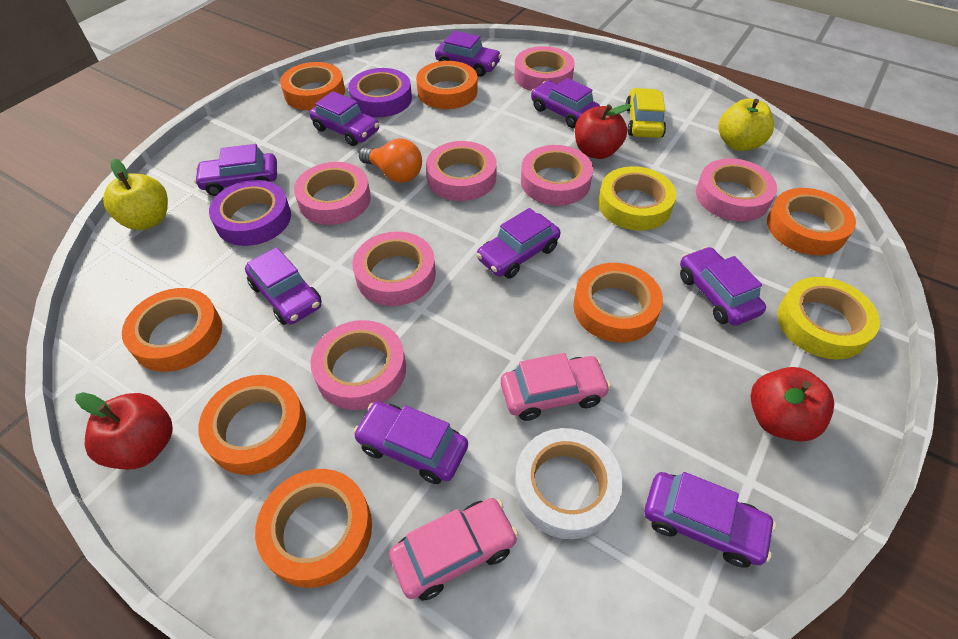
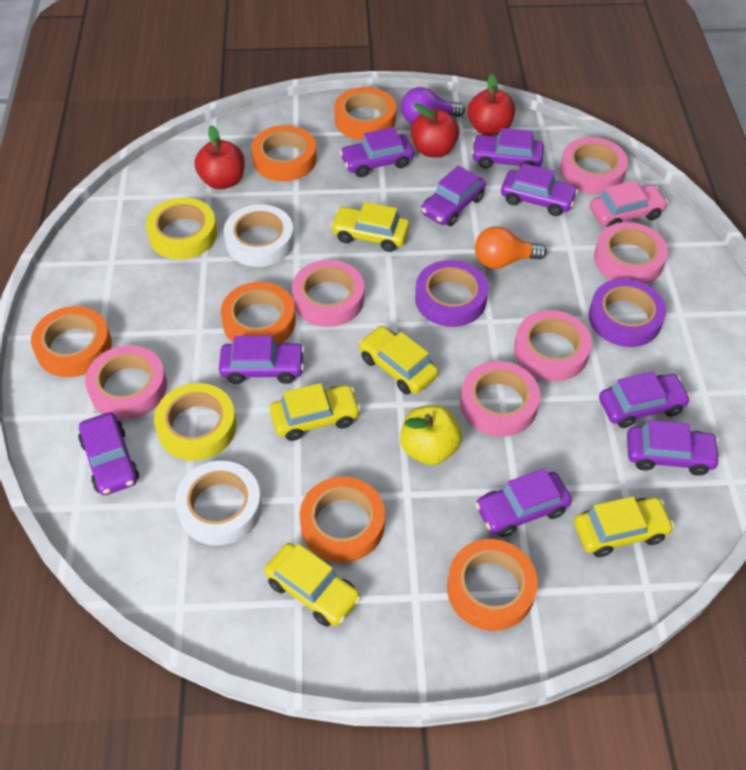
orange tape: 7 -> 6
pink car: 2 -> 1
pink tape: 7 -> 6
purple light bulb: 0 -> 1
white tape: 1 -> 2
yellow apple: 2 -> 1
yellow car: 1 -> 5

